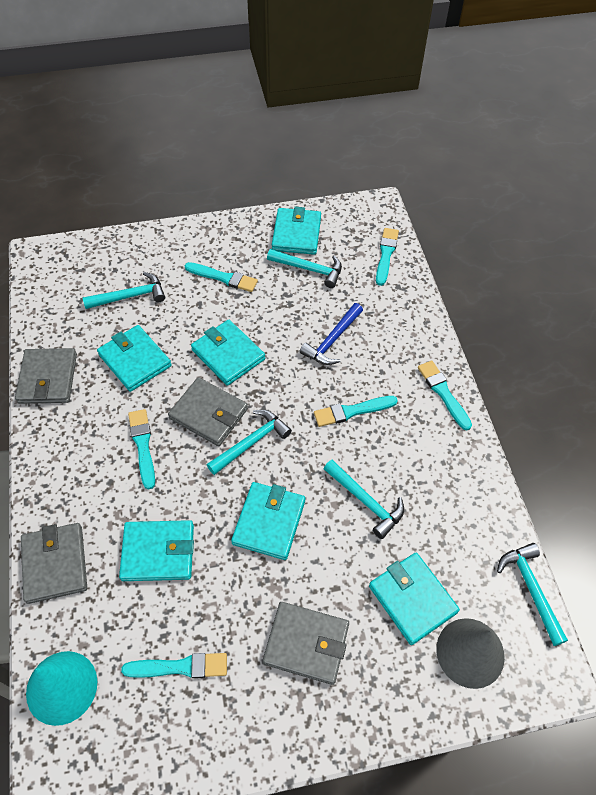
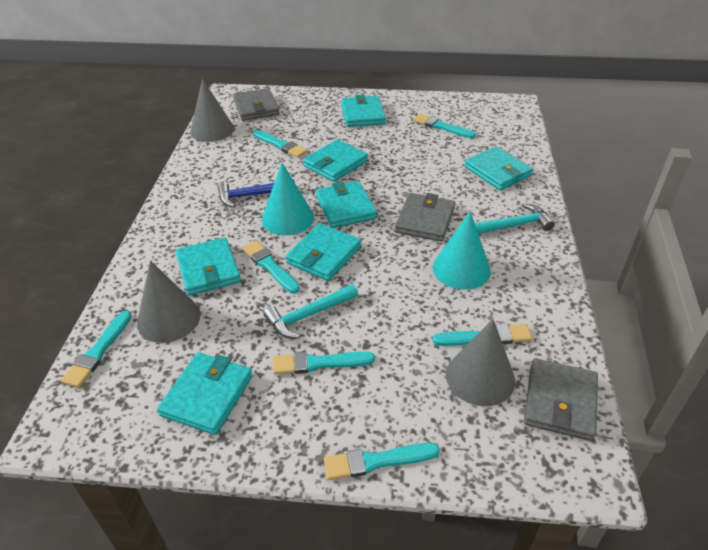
grey cone: 1 -> 3
grey wallet: 4 -> 3
turquoise brush: 6 -> 7
turquoise cone: 1 -> 2
turquoise hammer: 5 -> 2
turquoise wallet: 6 -> 7

